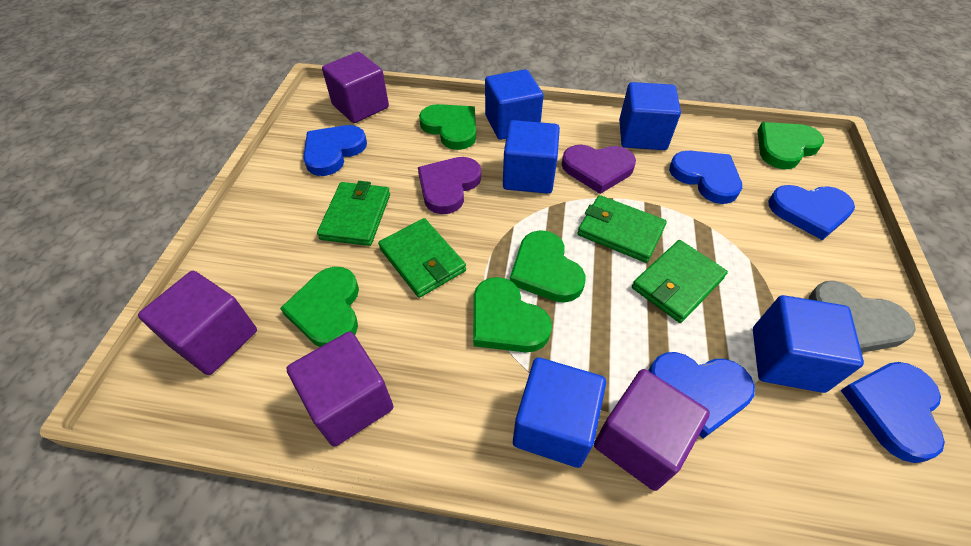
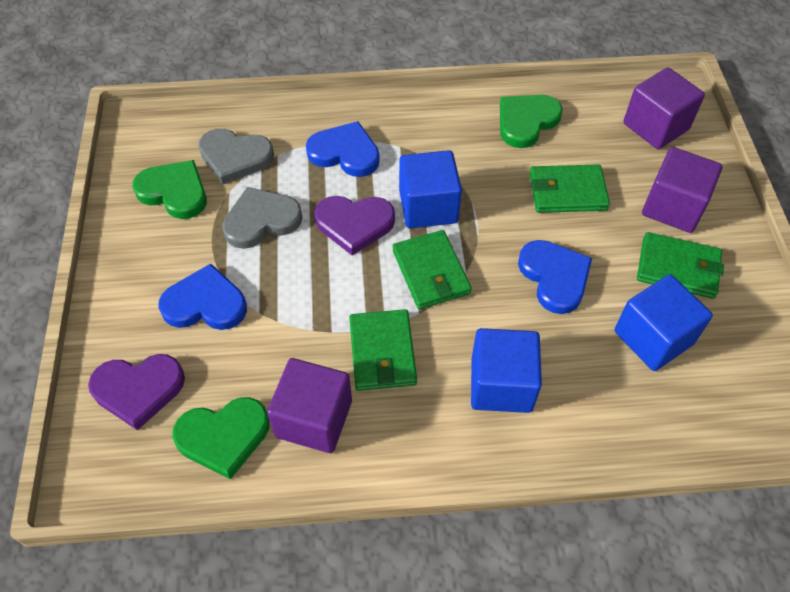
blue cube: 5 -> 3
blue heart: 5 -> 3
green heart: 5 -> 3
grey heart: 1 -> 2
purple cube: 4 -> 3

